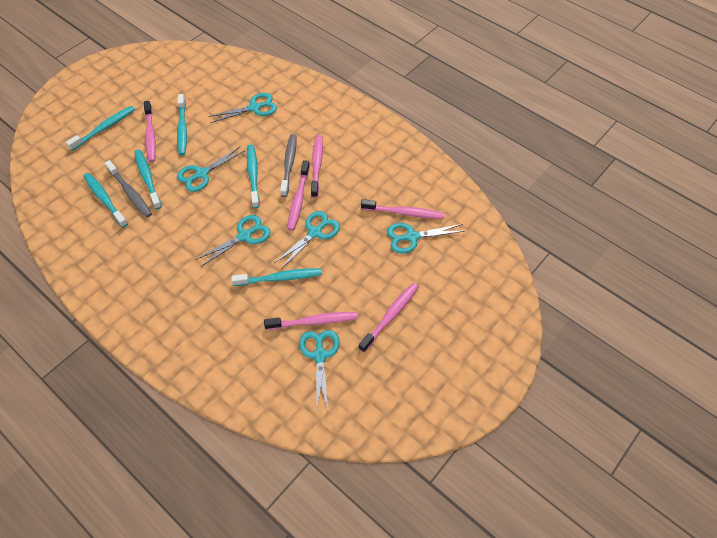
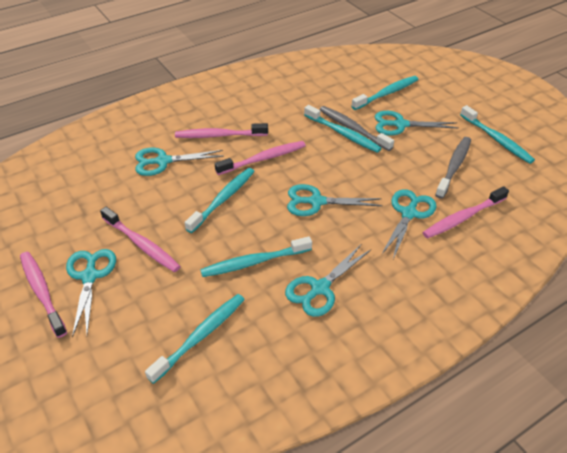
pink toothbrush: 6 -> 5

